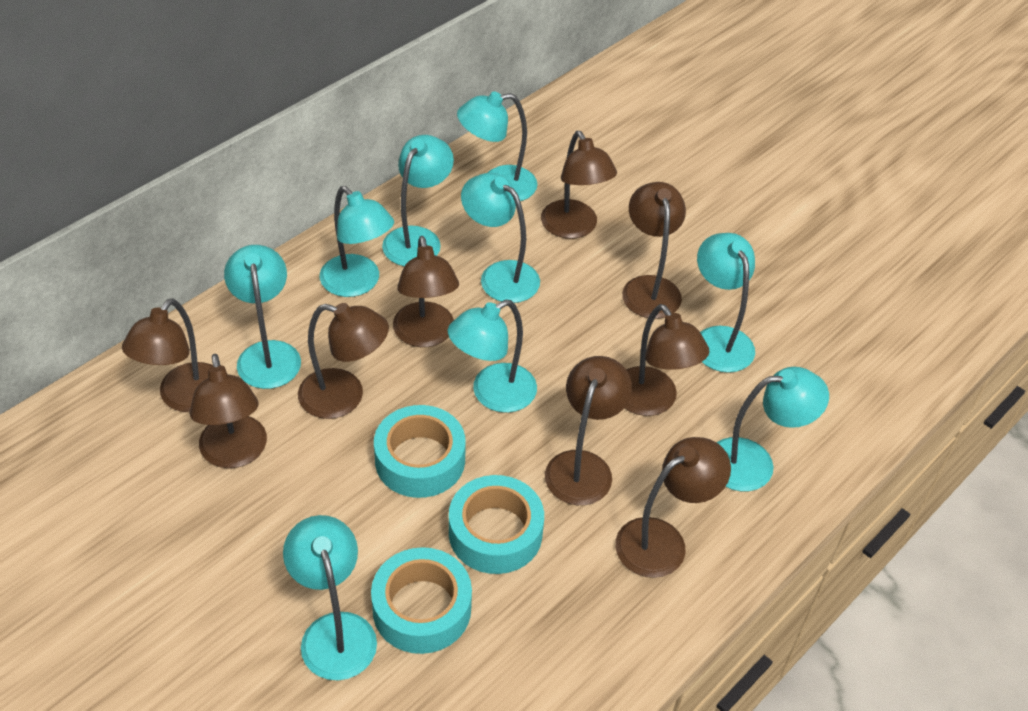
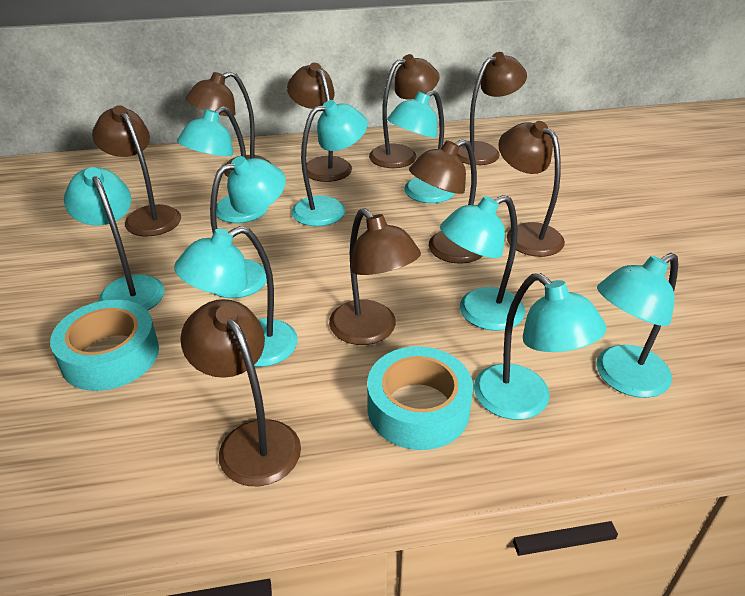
turquoise tape: 3 -> 2

